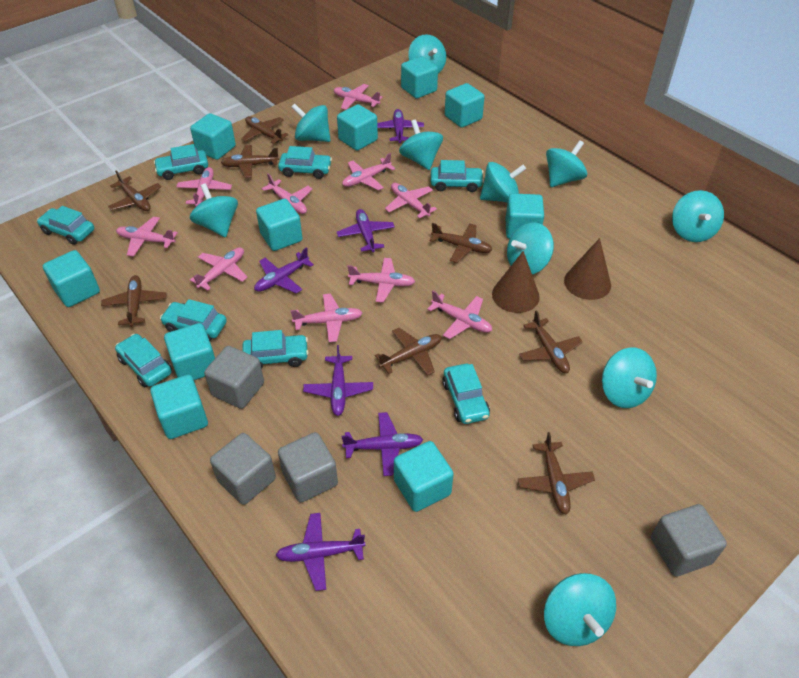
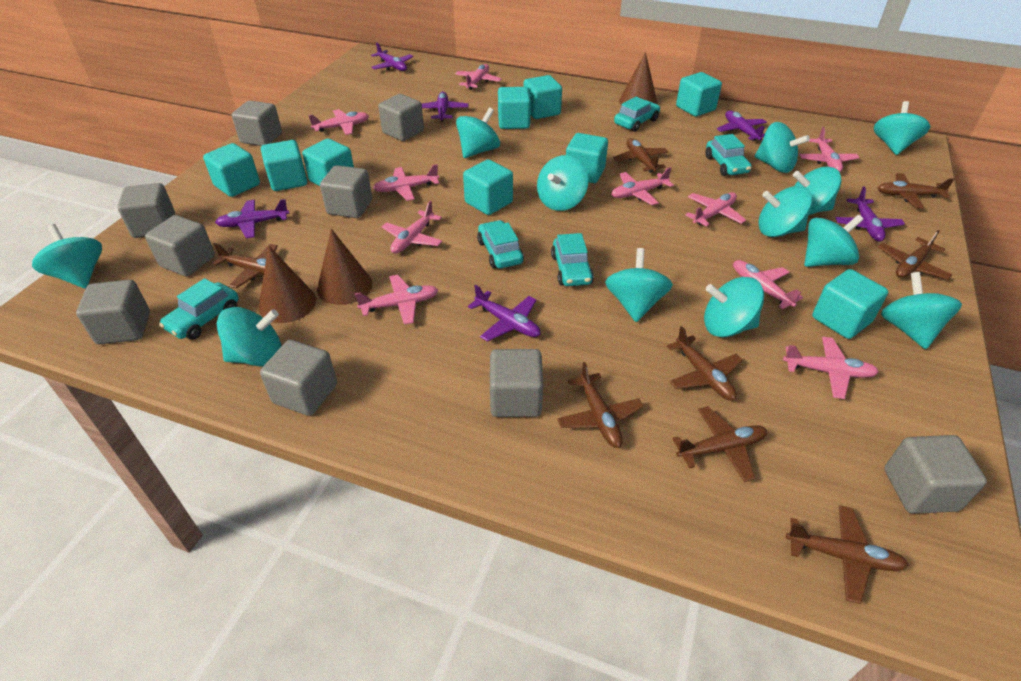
brown cone: 2 -> 3
grey cube: 4 -> 9
turquoise car: 8 -> 5
turquoise cube: 10 -> 9
turquoise spinning top: 10 -> 12

